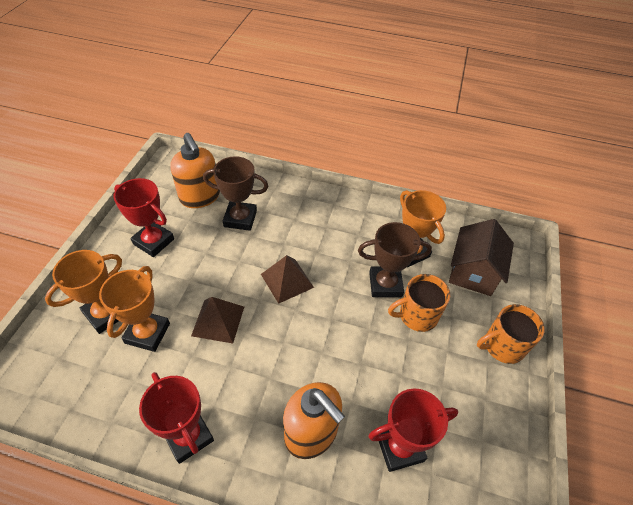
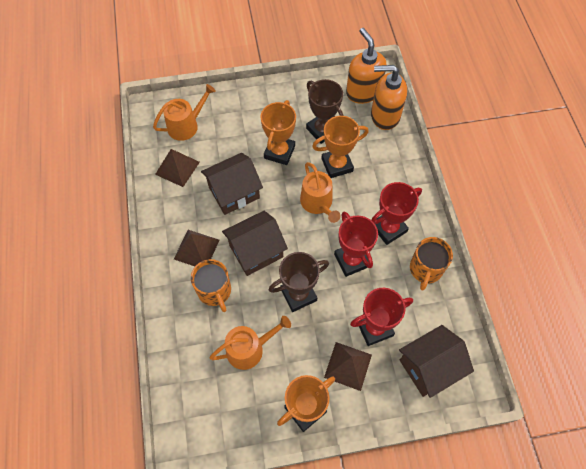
brown house: 1 -> 3
brown pyramid: 2 -> 3
orange watering can: 0 -> 3

